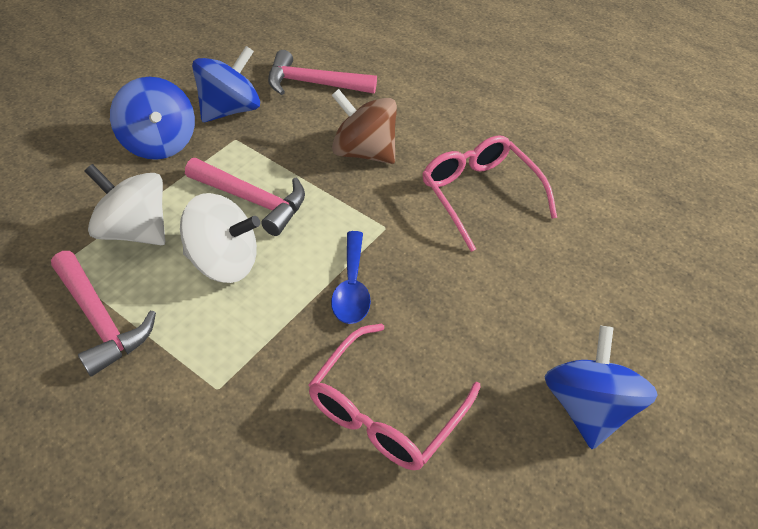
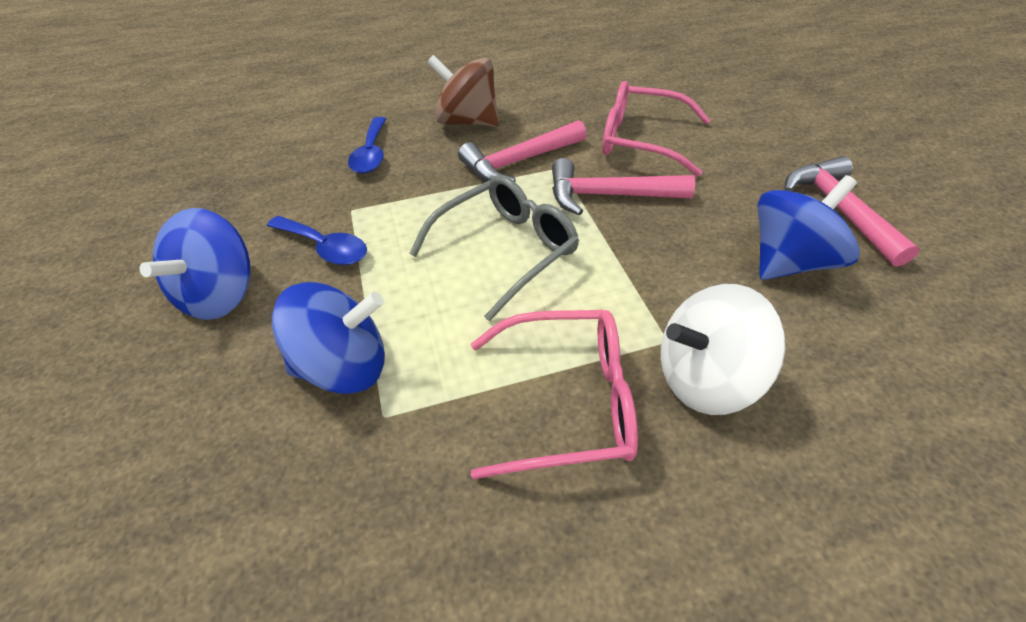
blue spoon: 1 -> 2
grey glasses: 0 -> 1
white spinning top: 2 -> 1

